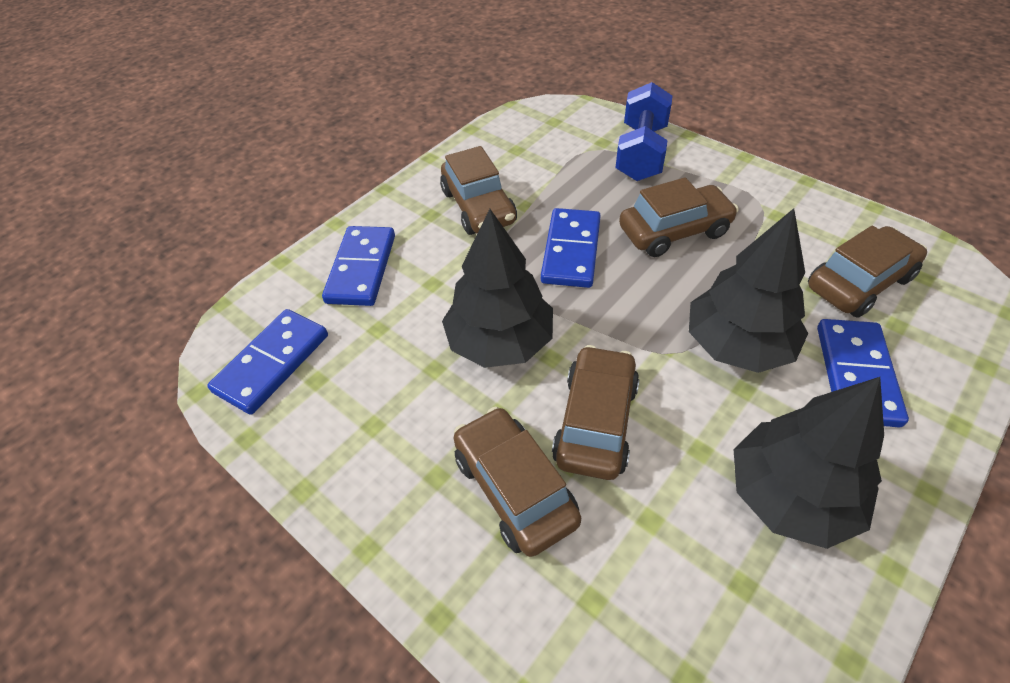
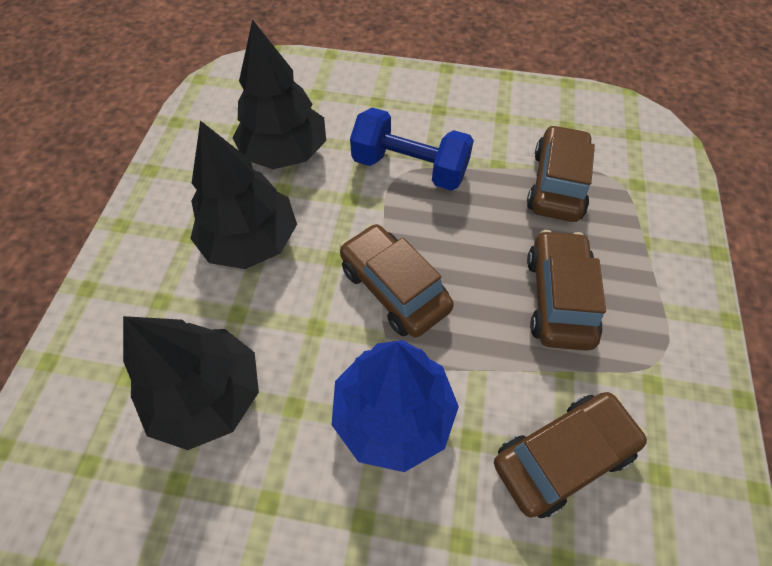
blue domino: 4 -> 0
blue tree: 0 -> 1
brown car: 5 -> 4

